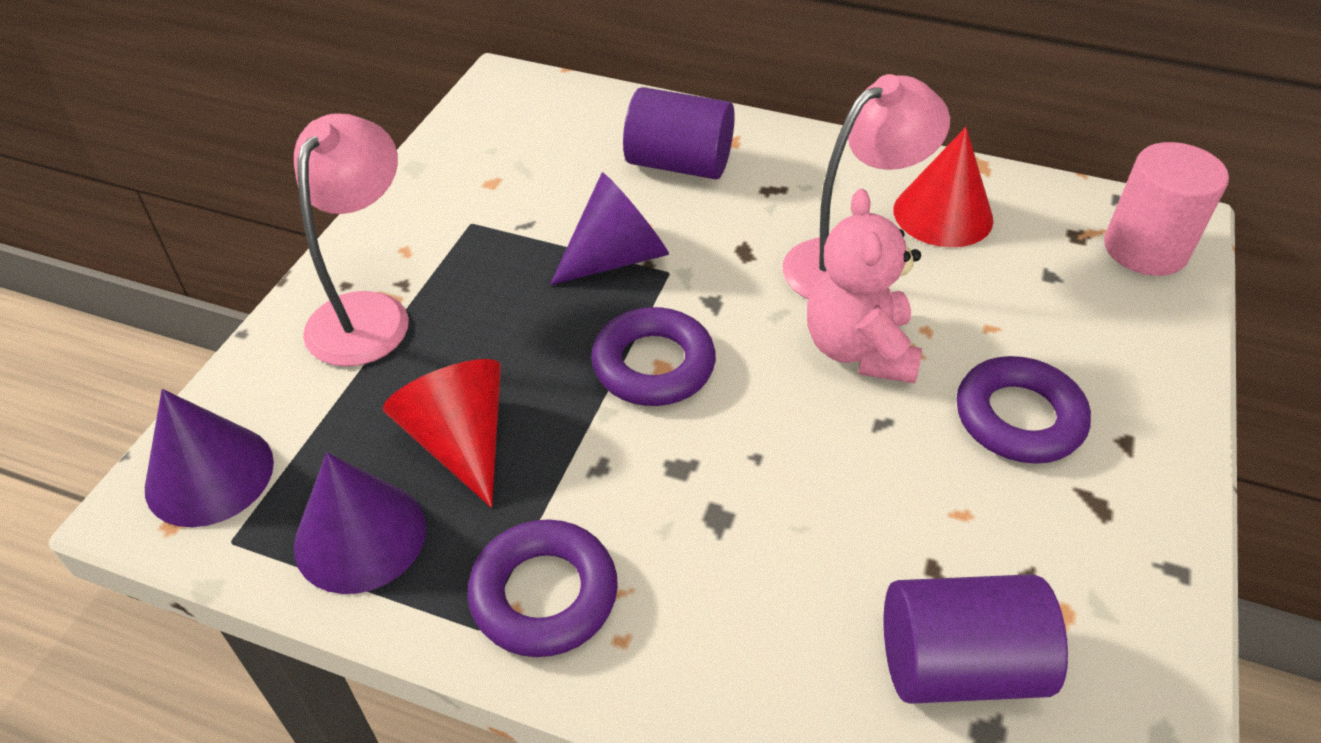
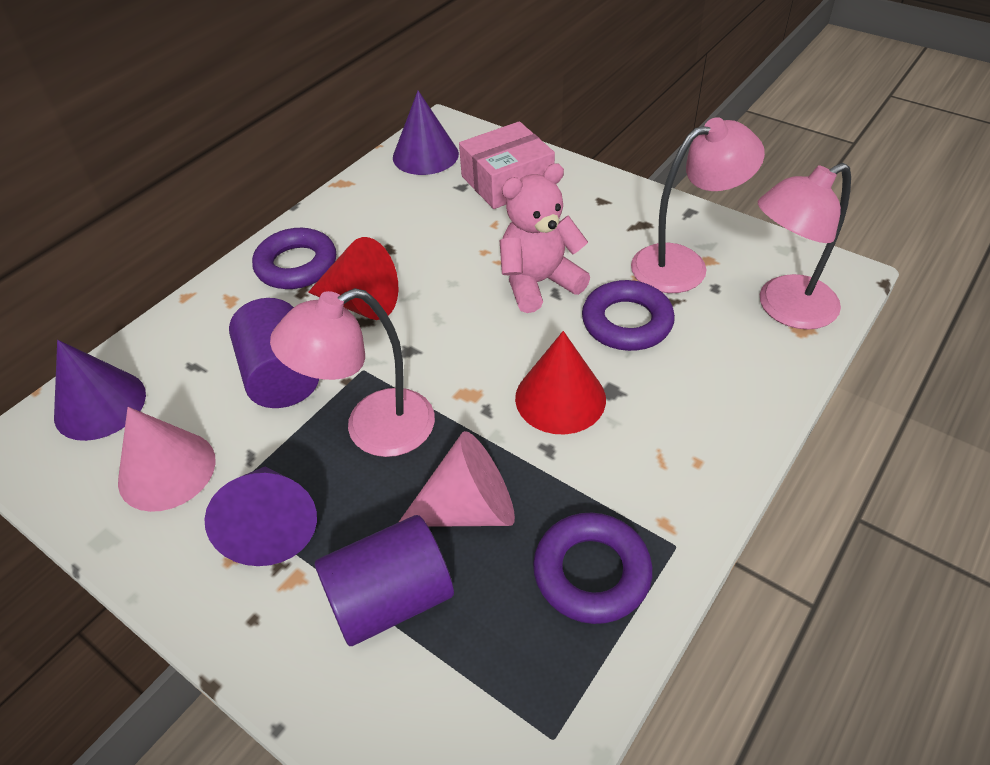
pink box: 0 -> 1
pink cone: 0 -> 2
pink cylinder: 1 -> 0
pink lamp: 2 -> 3

